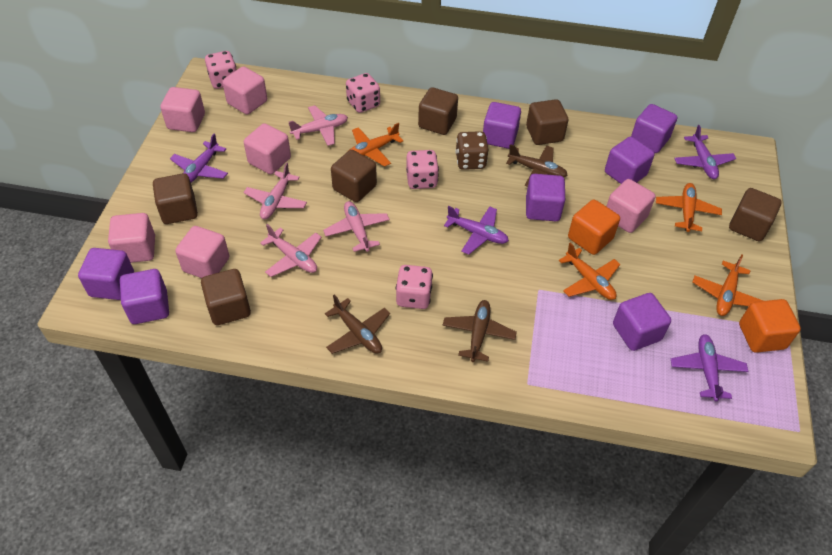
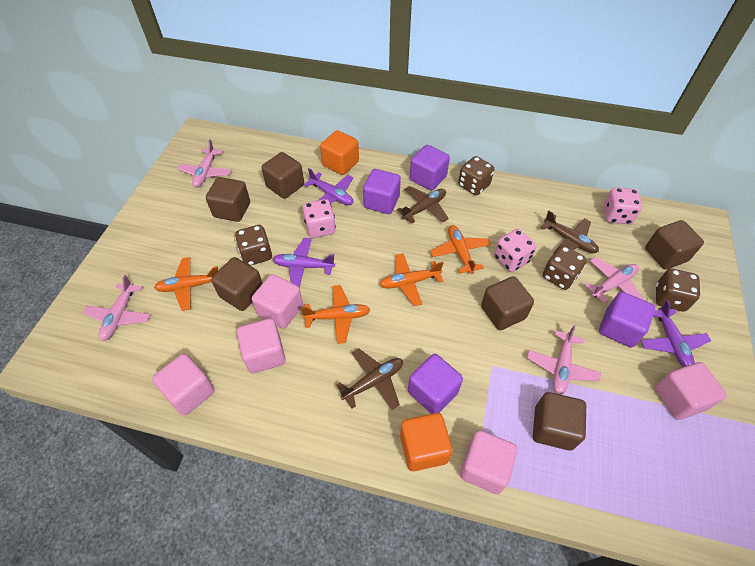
brown dice: 1 -> 4
pink cube: 6 -> 5
pink dice: 4 -> 3
purple cube: 7 -> 4
purple plane: 4 -> 3

